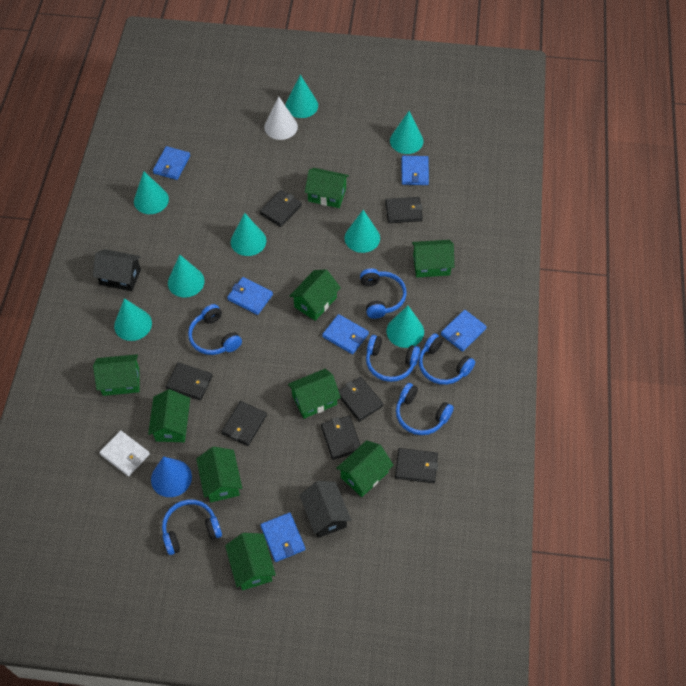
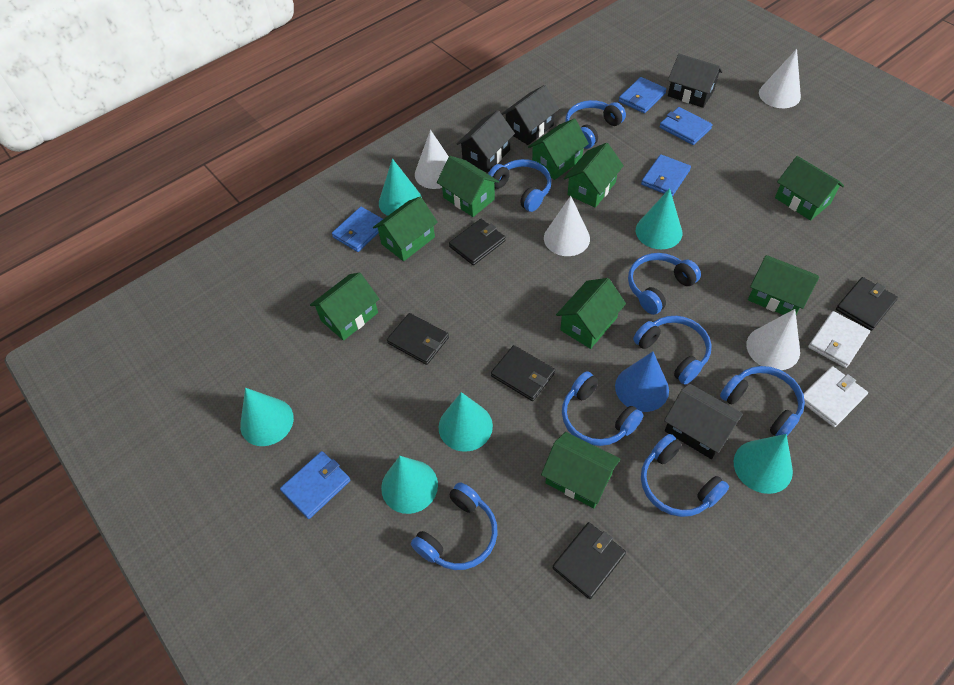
black house: 2 -> 4
black wallet: 7 -> 5
blue headphones: 6 -> 8
blue wallet: 6 -> 5
turquoise cone: 8 -> 6
white cone: 1 -> 4
white wallet: 1 -> 2

